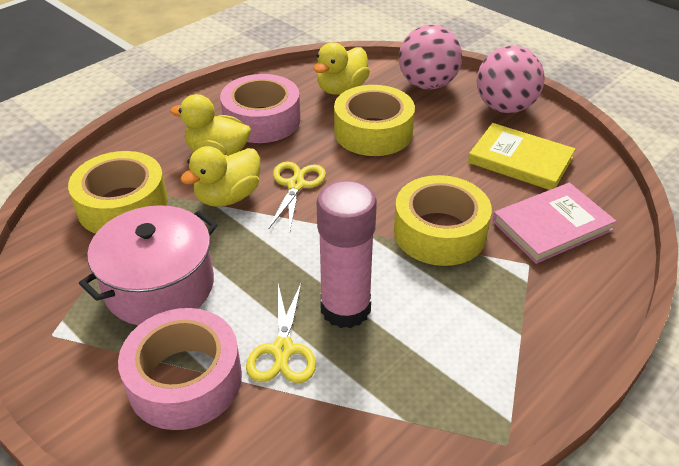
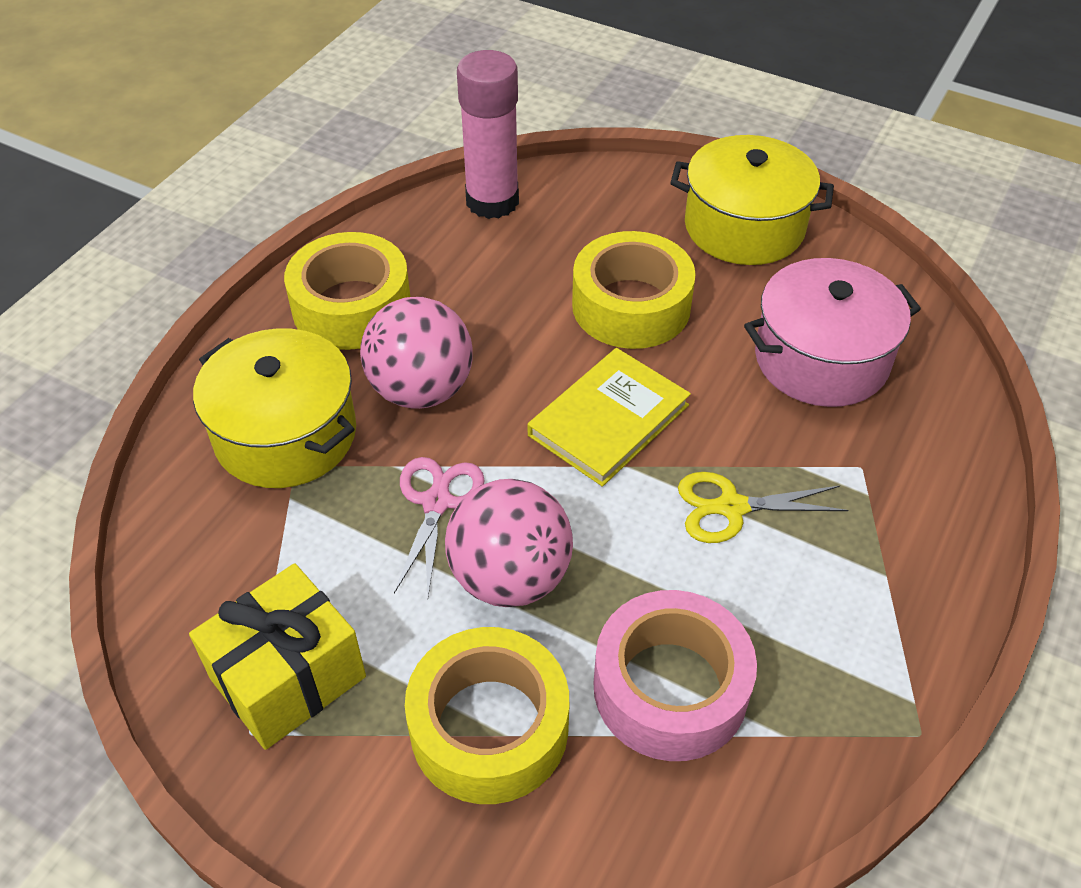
pink book: 1 -> 0
pink scissors: 0 -> 1
pink tape: 2 -> 1
yellow duck: 3 -> 0
yellow gift: 0 -> 1
yellow pot: 0 -> 2
yellow scissors: 2 -> 1

